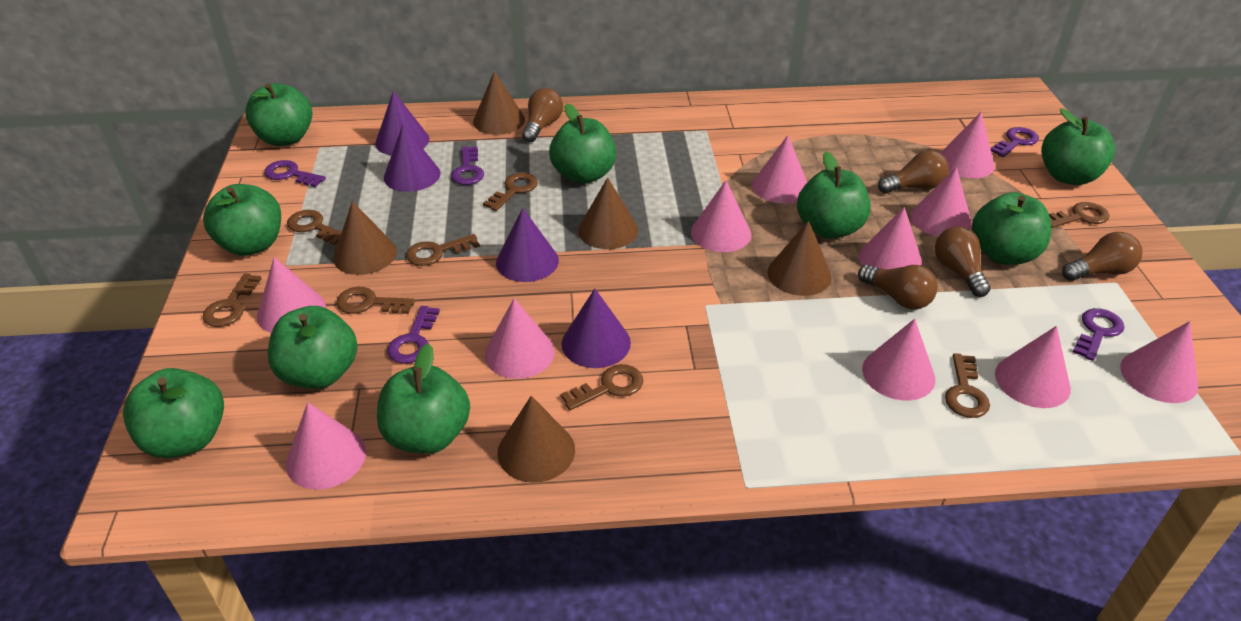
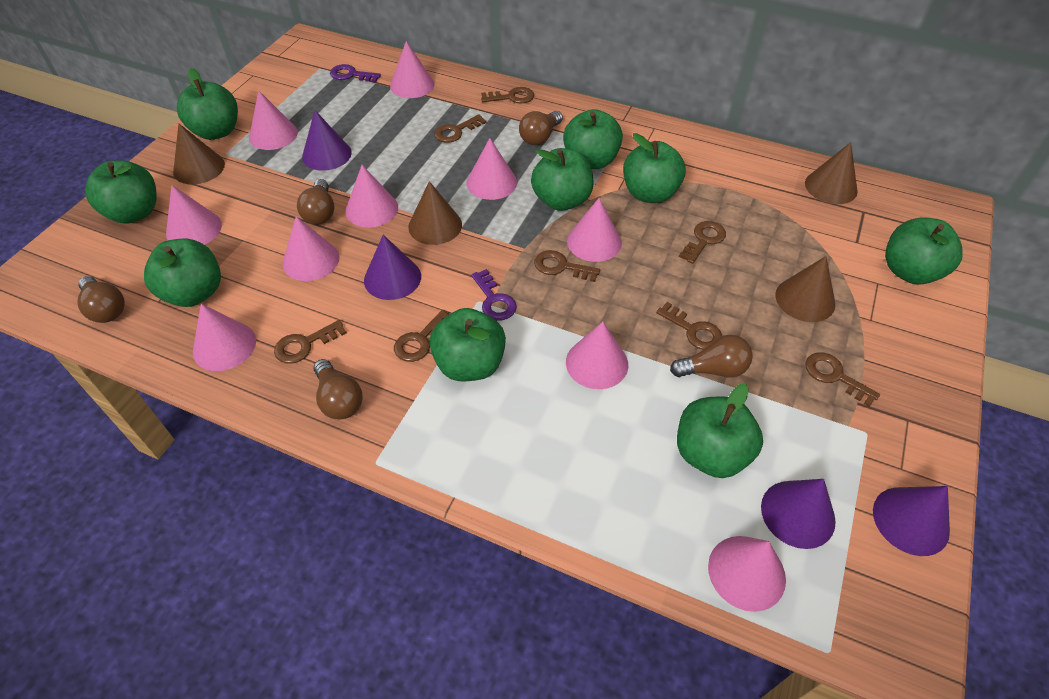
brown cone: 5 -> 4
pink cone: 11 -> 10
purple key: 5 -> 2

